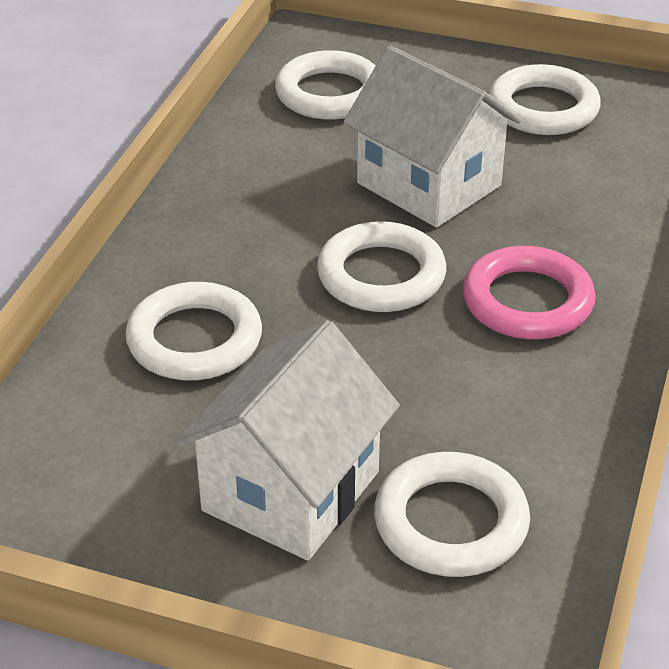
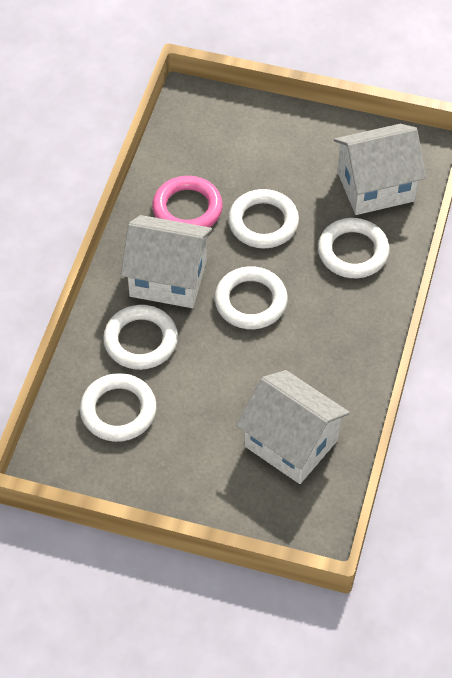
white house: 2 -> 3

